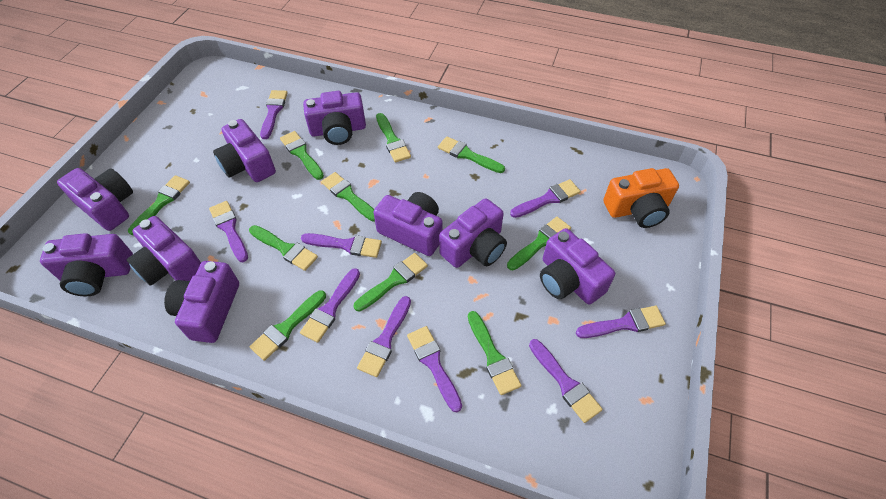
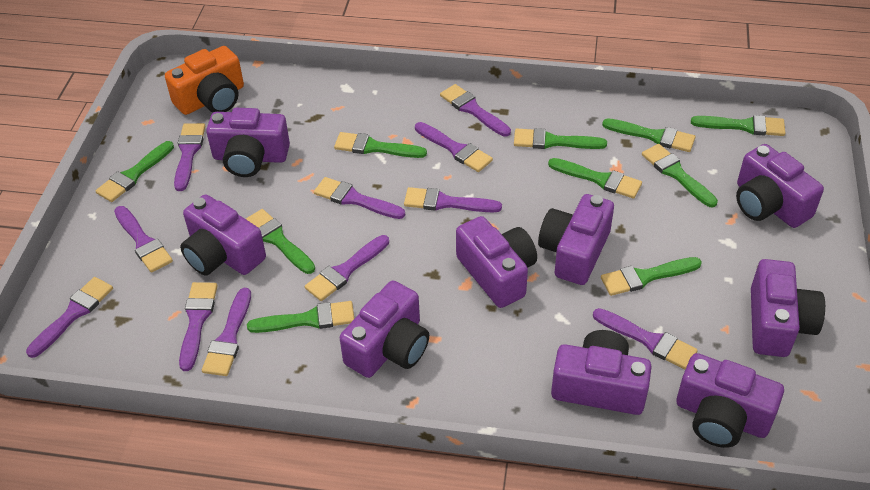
purple brush: 9 -> 11

